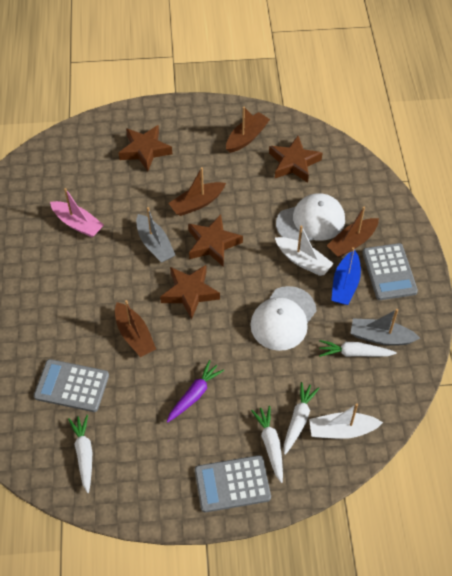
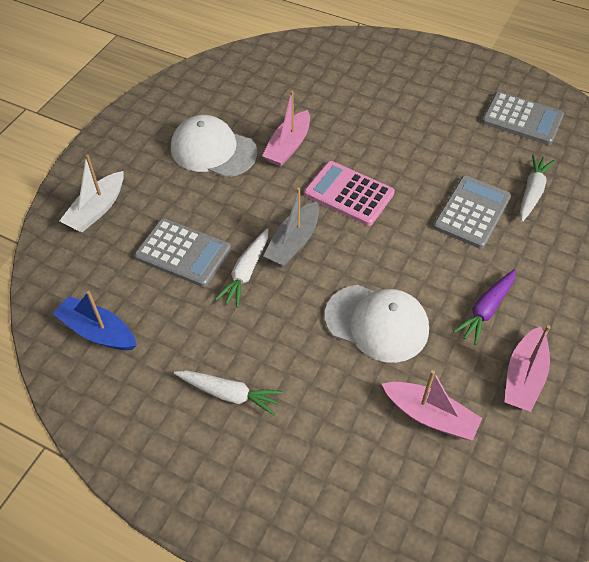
brown boat: 4 -> 0
brown star: 4 -> 0
grey boat: 2 -> 1
pink boat: 1 -> 3
pink calculator: 0 -> 1
white boat: 2 -> 1
white carrot: 4 -> 3

